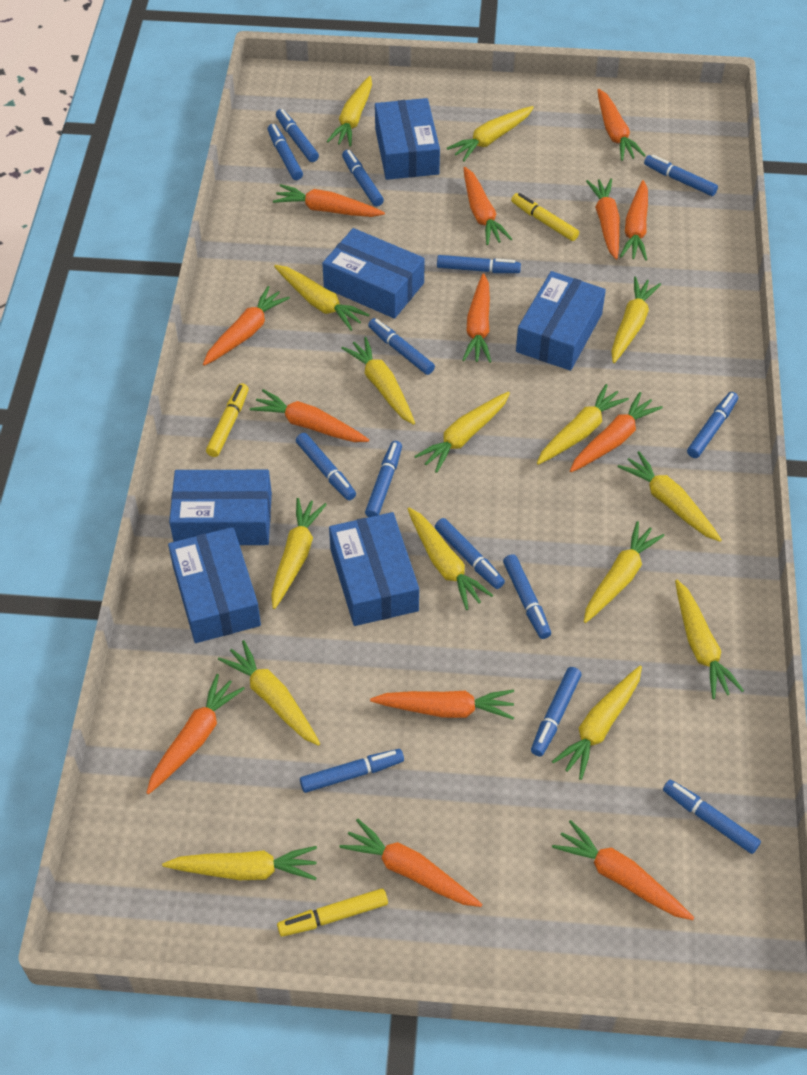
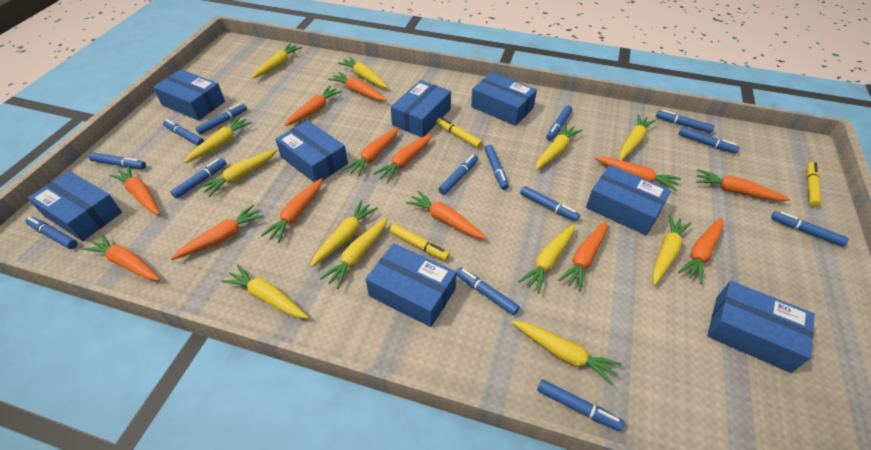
blue box: 6 -> 8
yellow carrot: 15 -> 12

